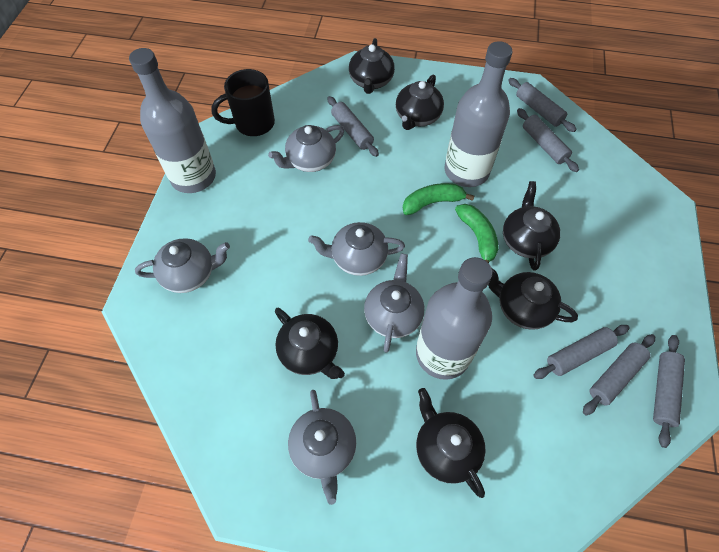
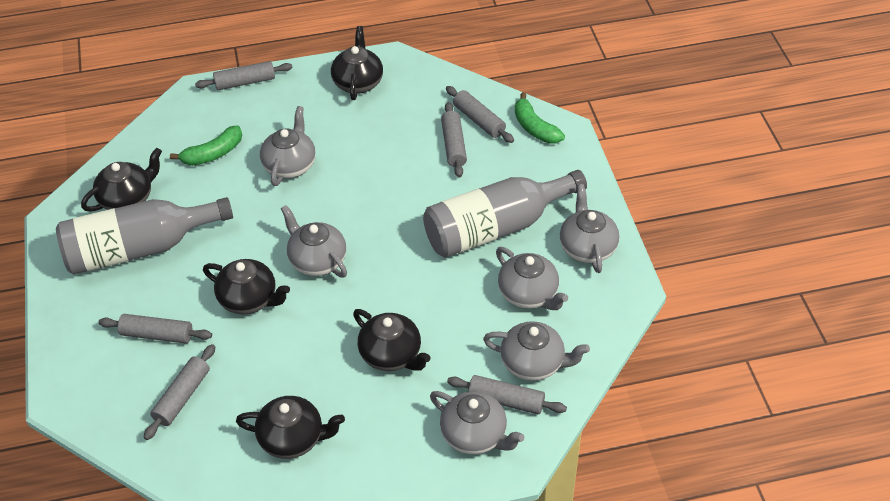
black mug: 1 -> 0
black teapot: 6 -> 5
grey bottle: 3 -> 2
grey teapot: 5 -> 6

